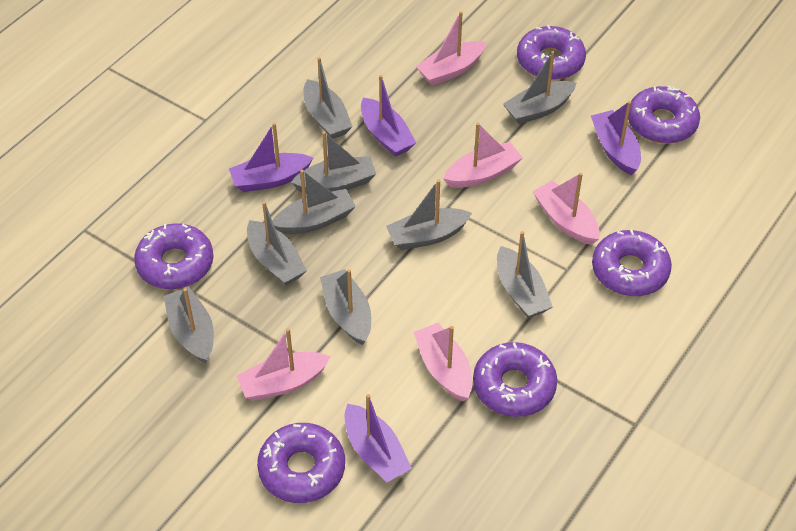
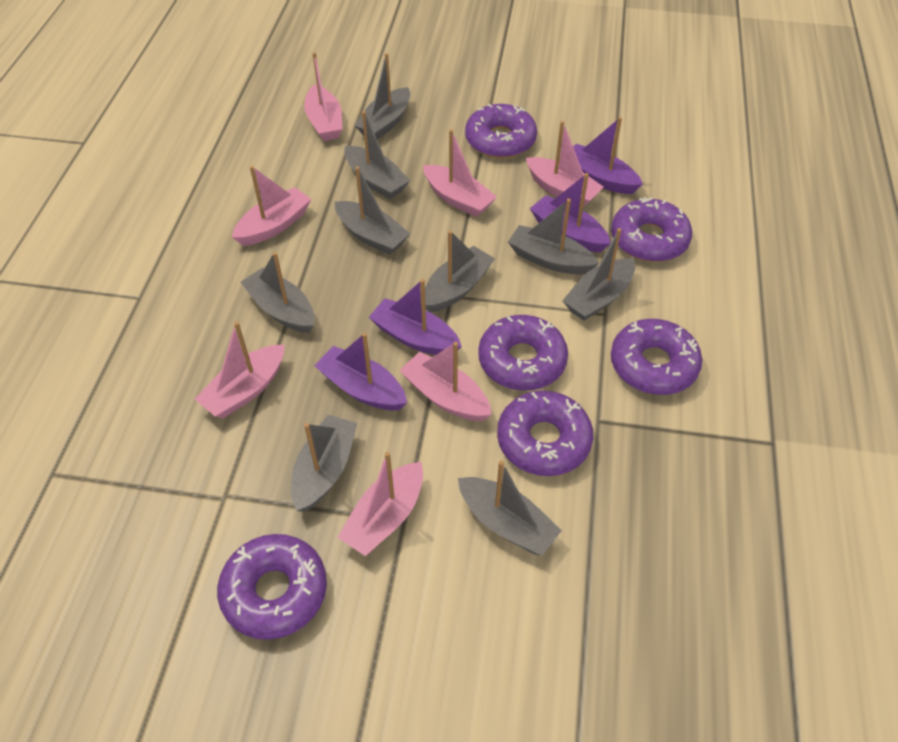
pink boat: 5 -> 7

